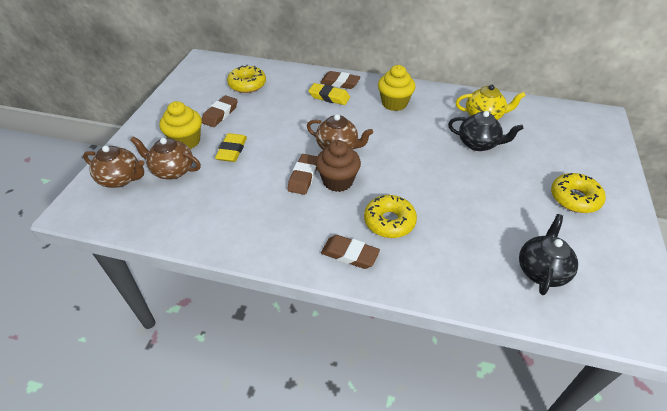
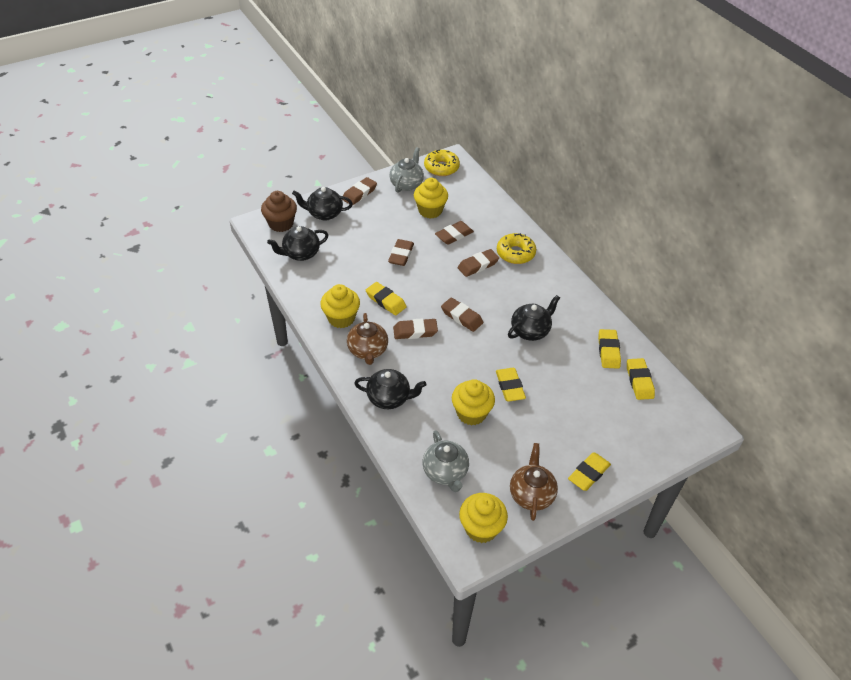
black teapot: 2 -> 4
brown eraser: 4 -> 6
brown teapot: 3 -> 2
grey teapot: 0 -> 2
yellow cupcake: 2 -> 4
yellow donut: 3 -> 2
yellow eraser: 2 -> 5
yellow teapot: 1 -> 0

